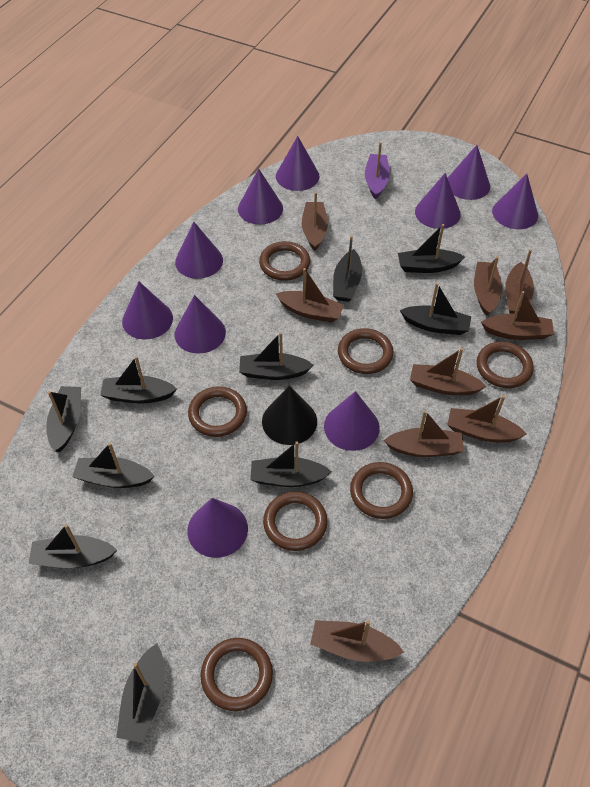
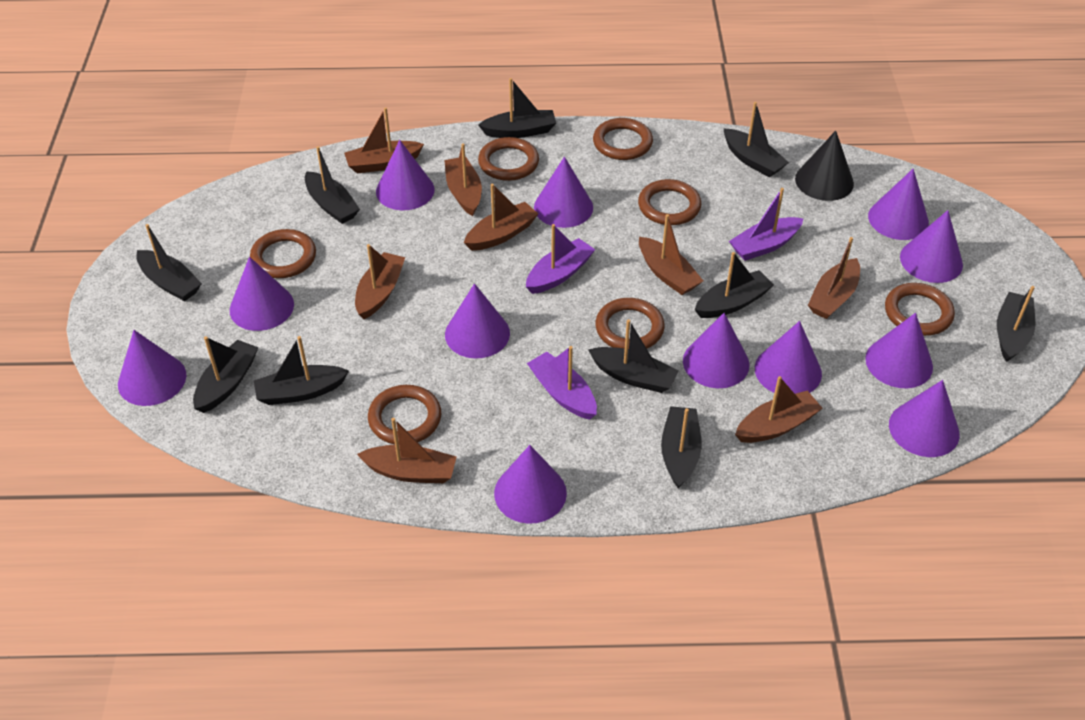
brown boat: 9 -> 8
purple boat: 1 -> 3
purple cone: 10 -> 12

